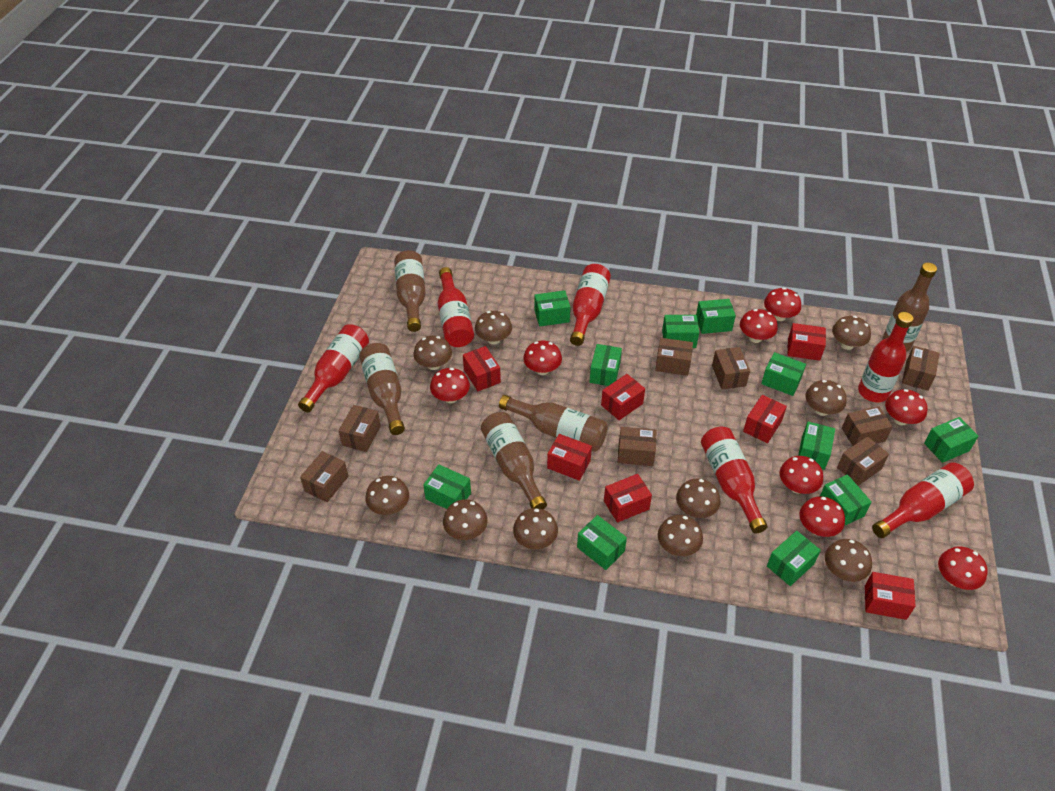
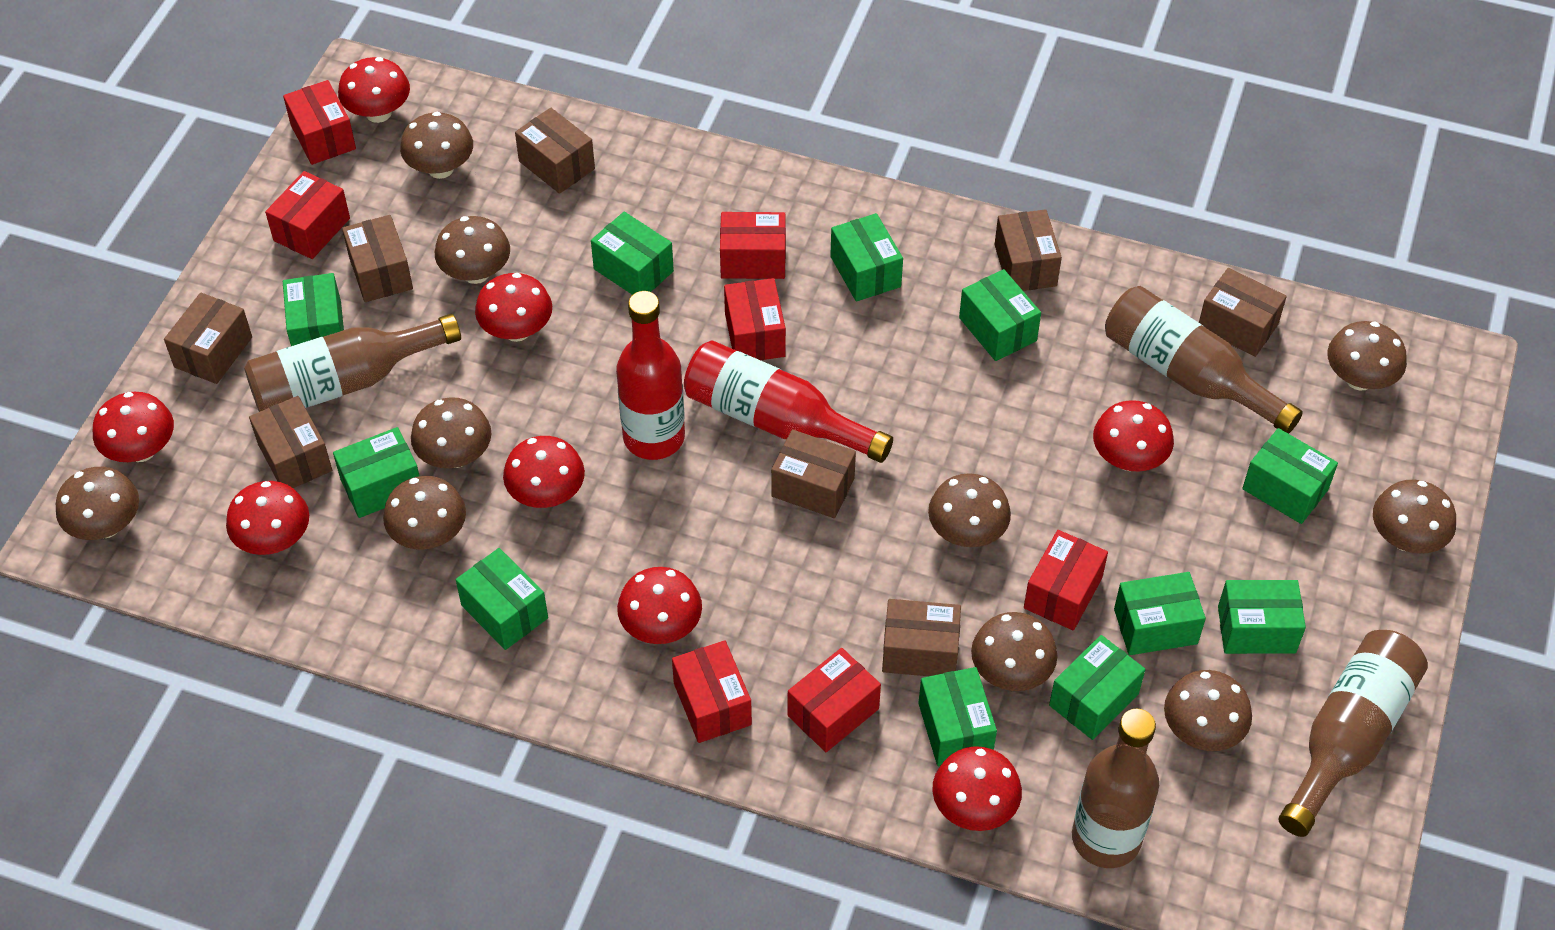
brown bottle: 5 -> 4
red bottle: 6 -> 2

